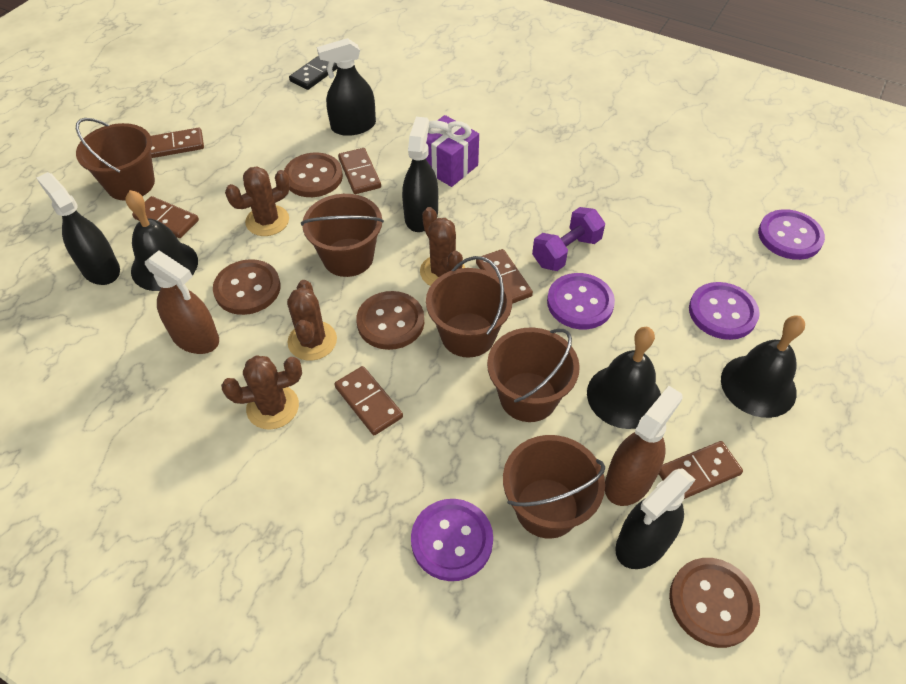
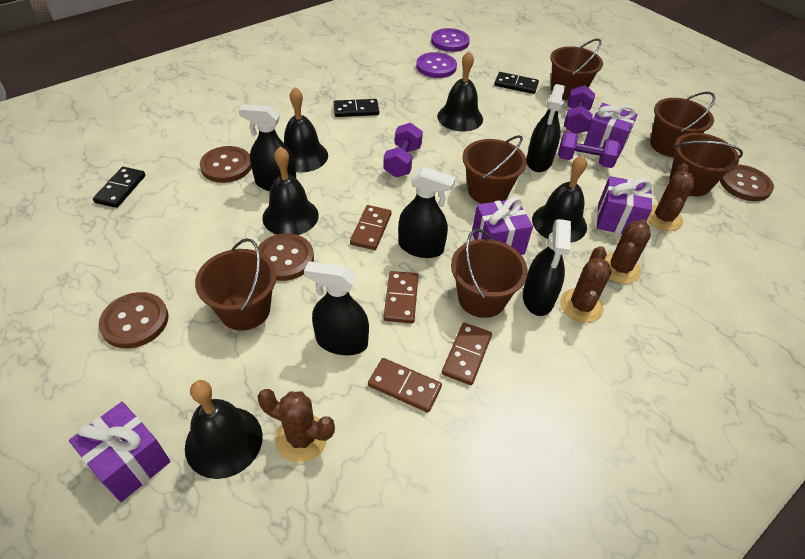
black bell: 3 -> 5
black domino: 1 -> 3
black spray bottle: 4 -> 5
brown bucket: 5 -> 6
brown domino: 6 -> 4
brown spray bottle: 2 -> 0
purple button: 4 -> 2
purple dumbbell: 1 -> 3
purple gift: 1 -> 4

